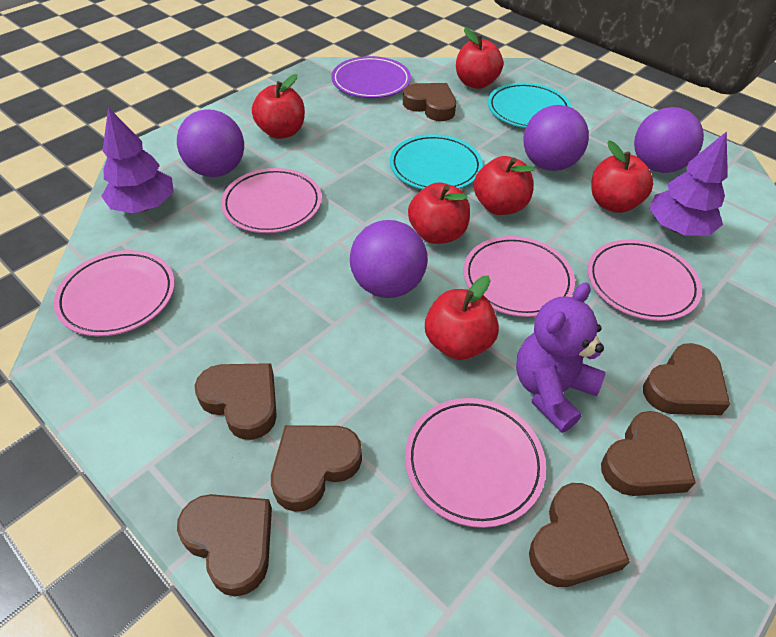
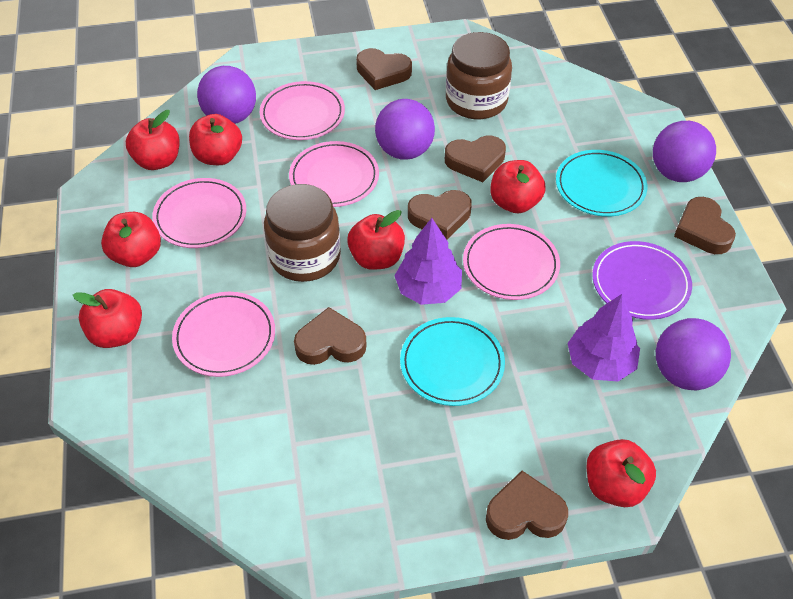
brown heart: 7 -> 6
brown jar: 0 -> 2
purple teddy bear: 1 -> 0
red apple: 6 -> 7

